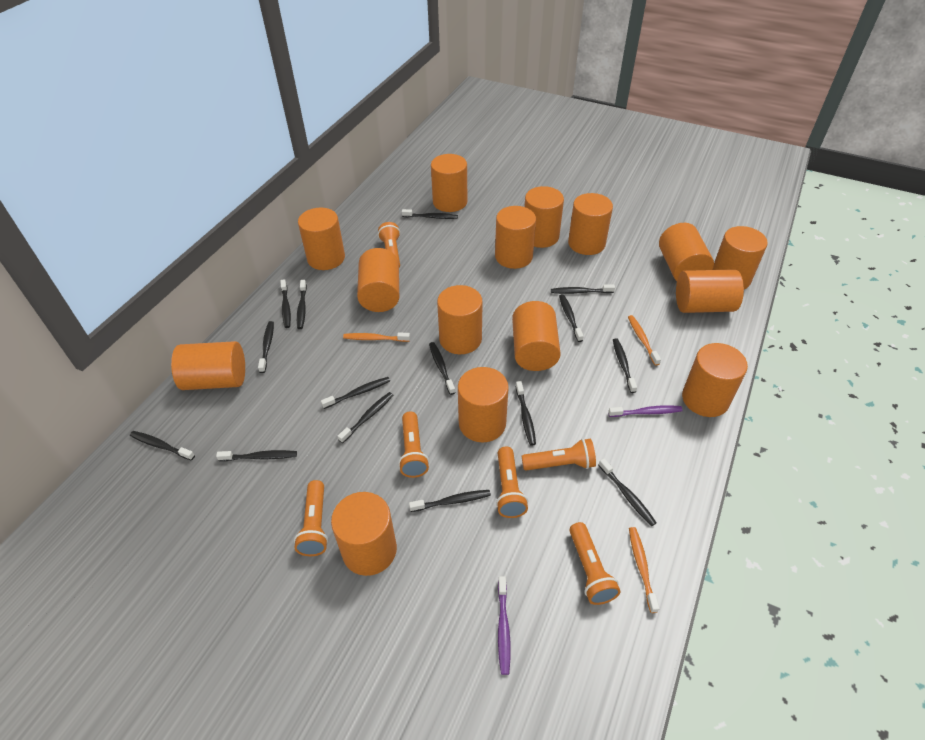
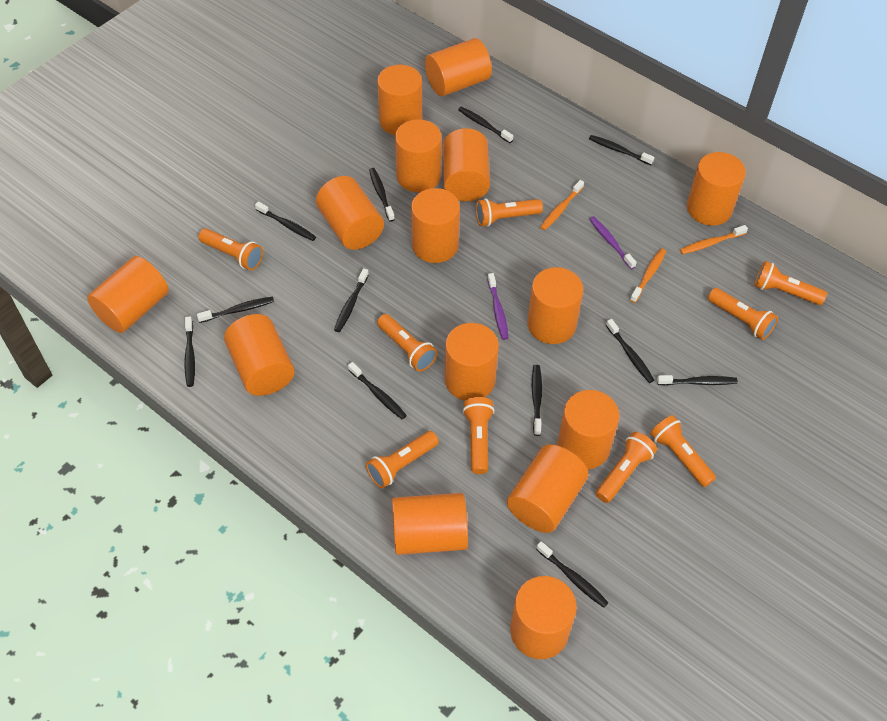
black toothbrush: 15 -> 12
orange flashlight: 6 -> 9

